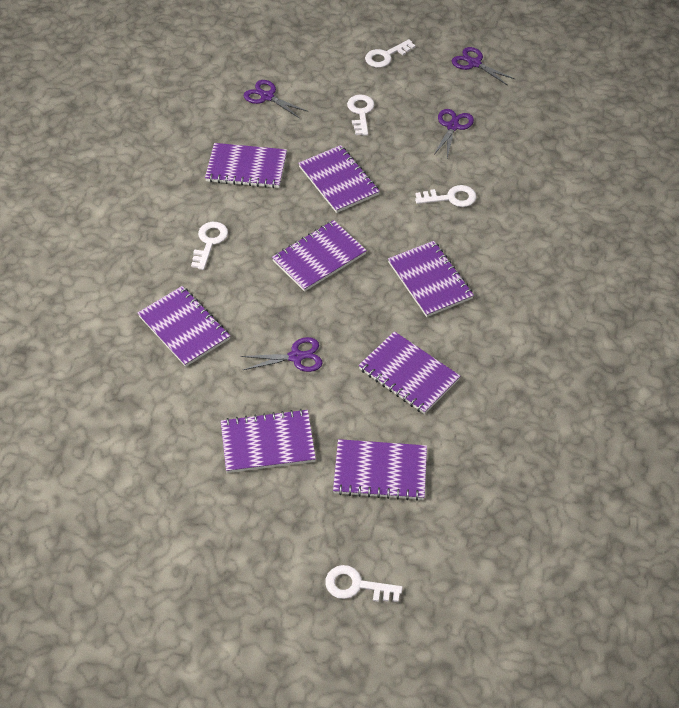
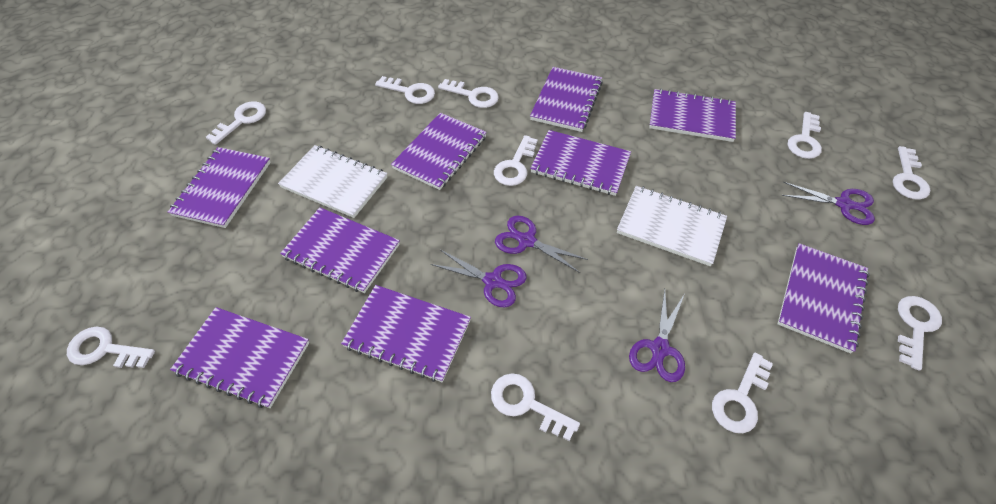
purple notebook: 8 -> 9
white key: 5 -> 10
white notebook: 0 -> 2

